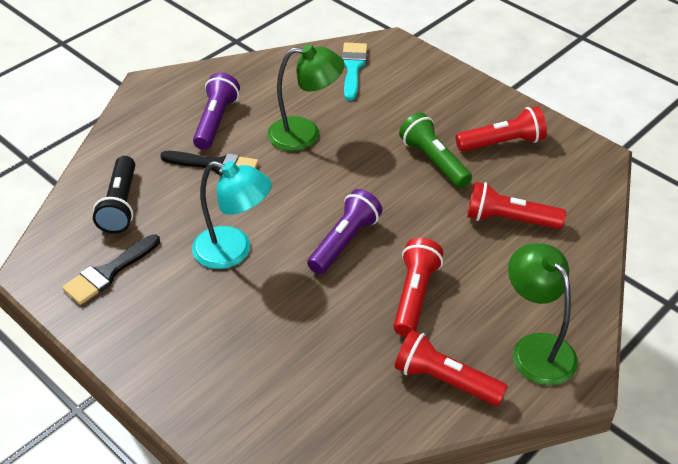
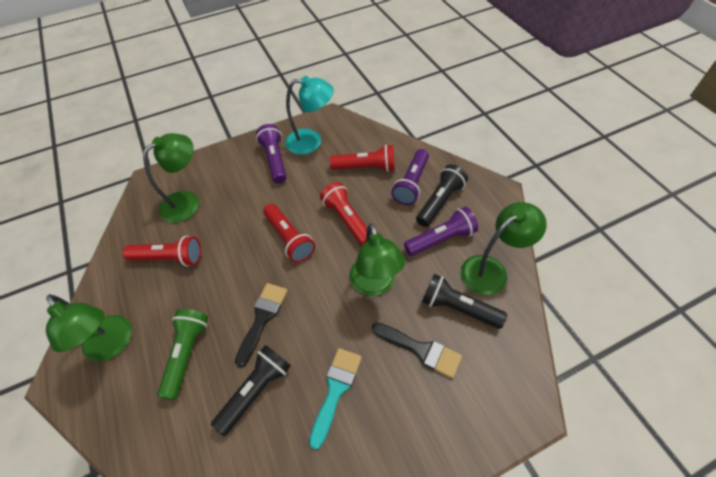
black flashlight: 1 -> 3
green lamp: 2 -> 4
purple flashlight: 2 -> 3

